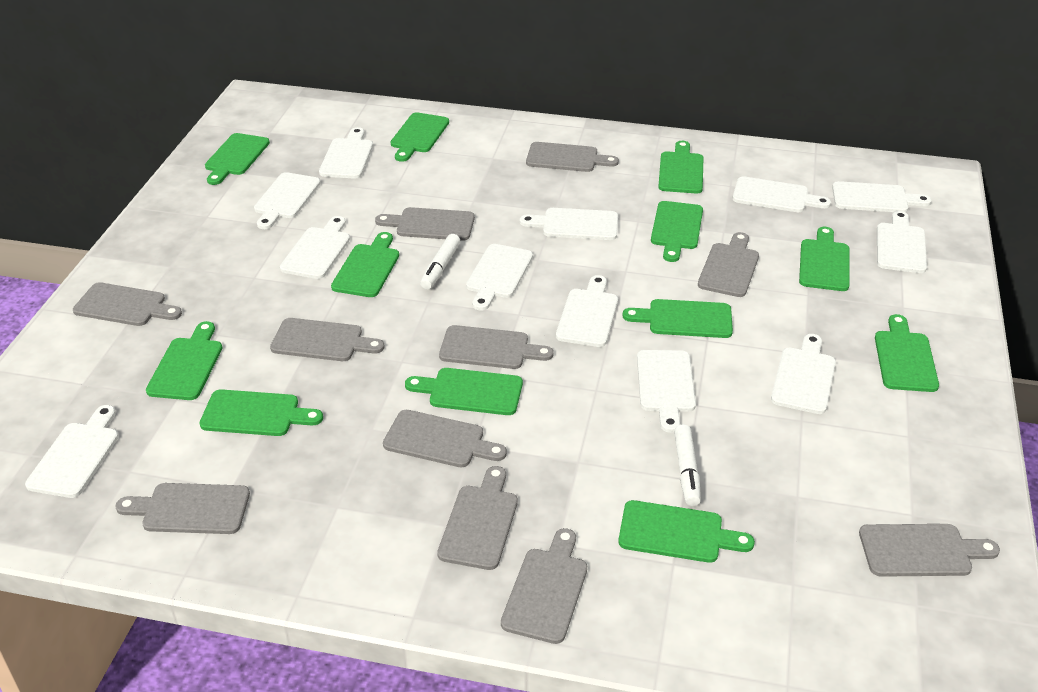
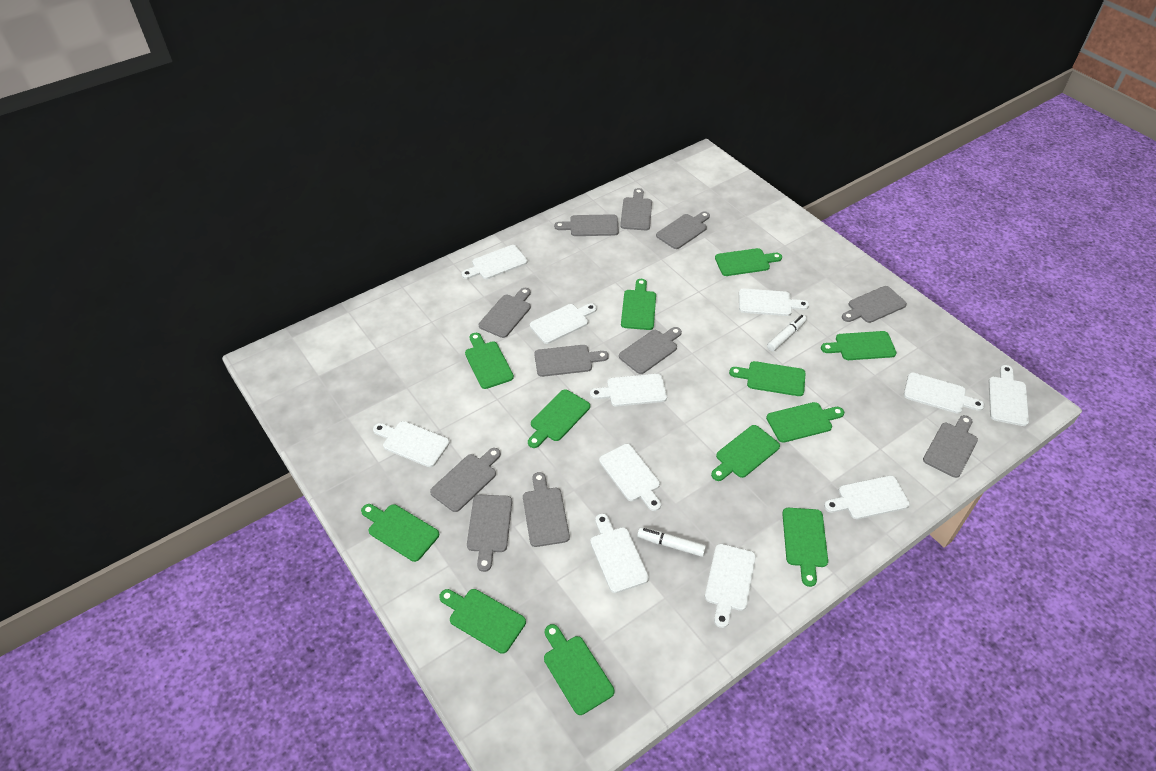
white cutting board: 12 -> 11

